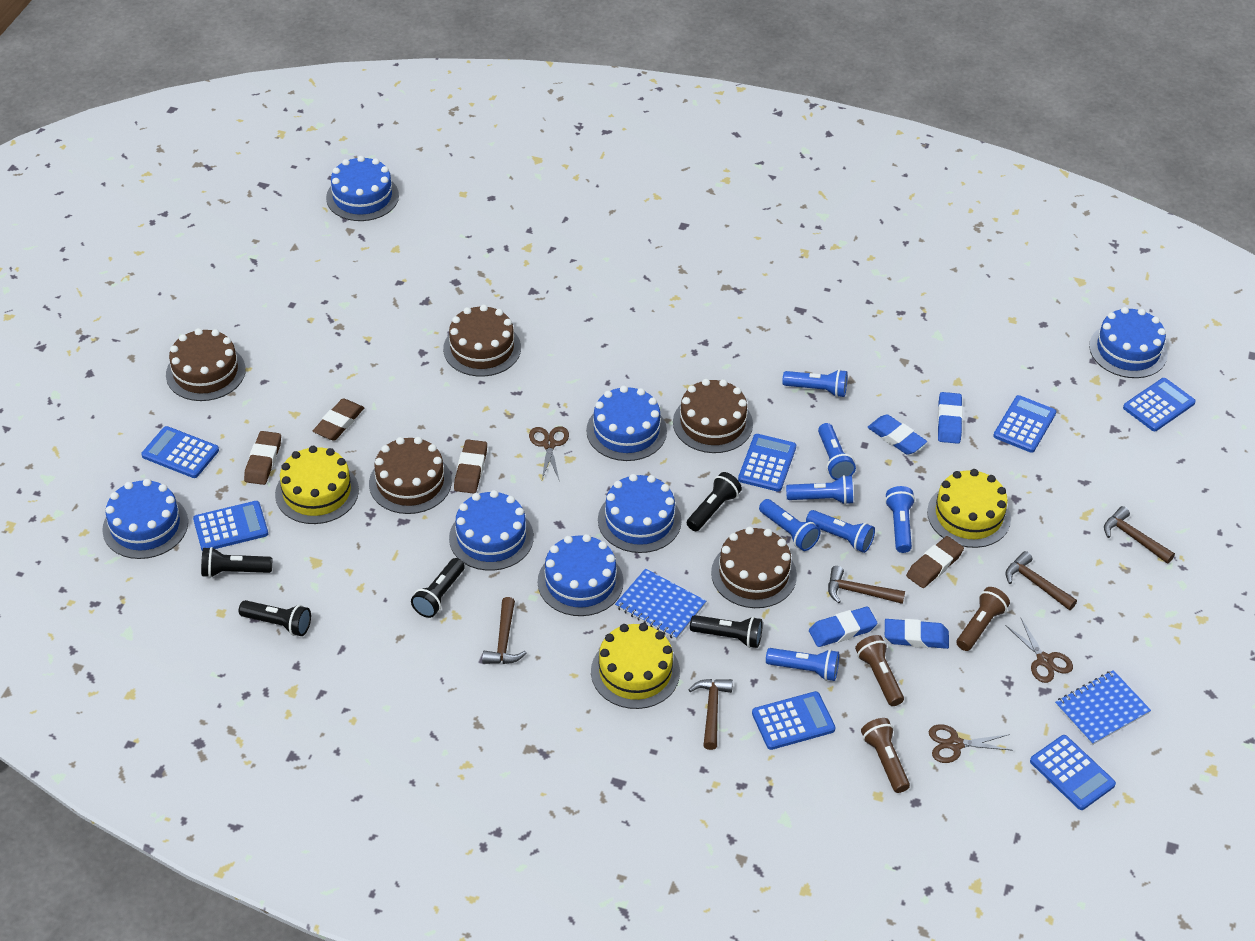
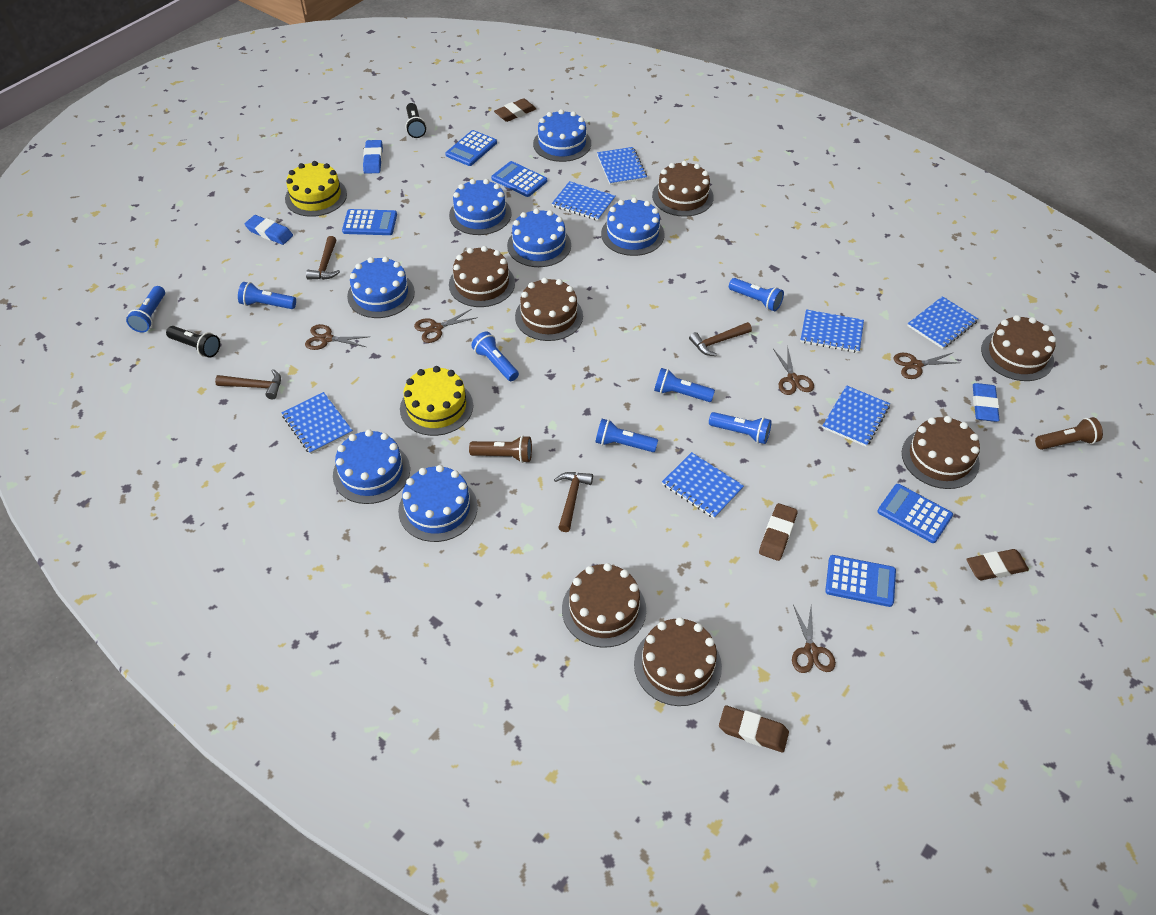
black flashlight: 5 -> 2
blue calculator: 7 -> 5
blue eraser: 4 -> 3
blue notebook: 2 -> 7
brown cake: 5 -> 7
brown flashlight: 3 -> 2
brown hammer: 5 -> 4
brown scissors: 3 -> 5
yellow cake: 3 -> 2

